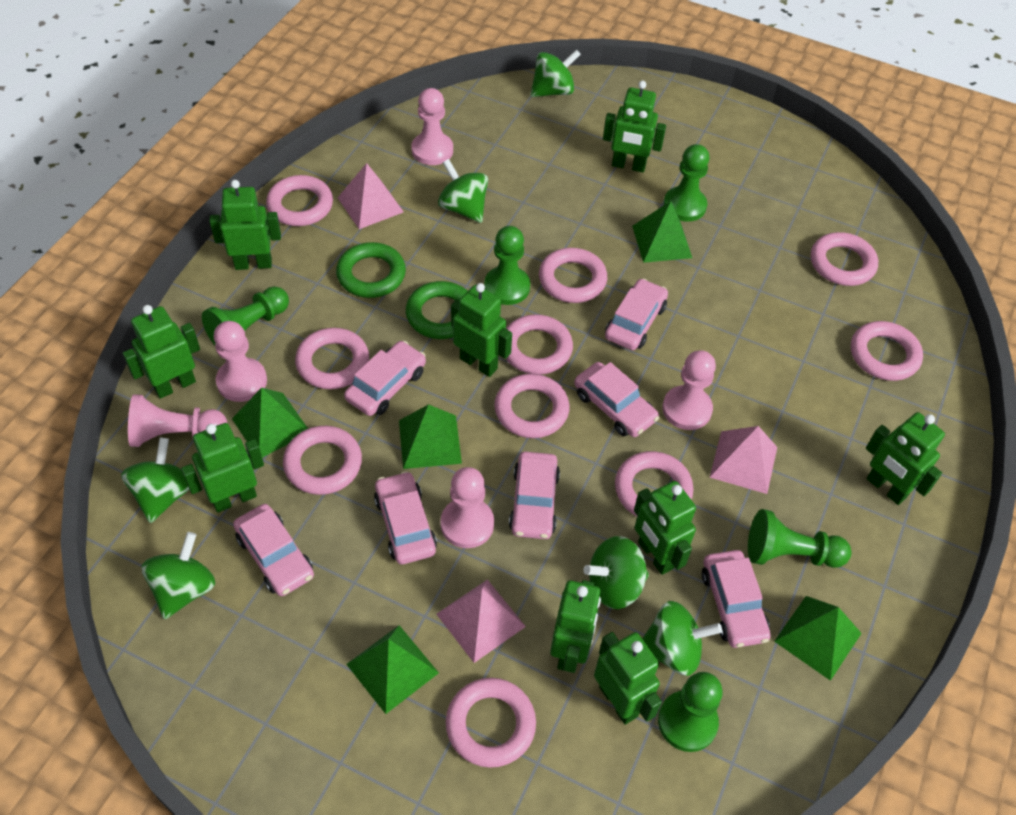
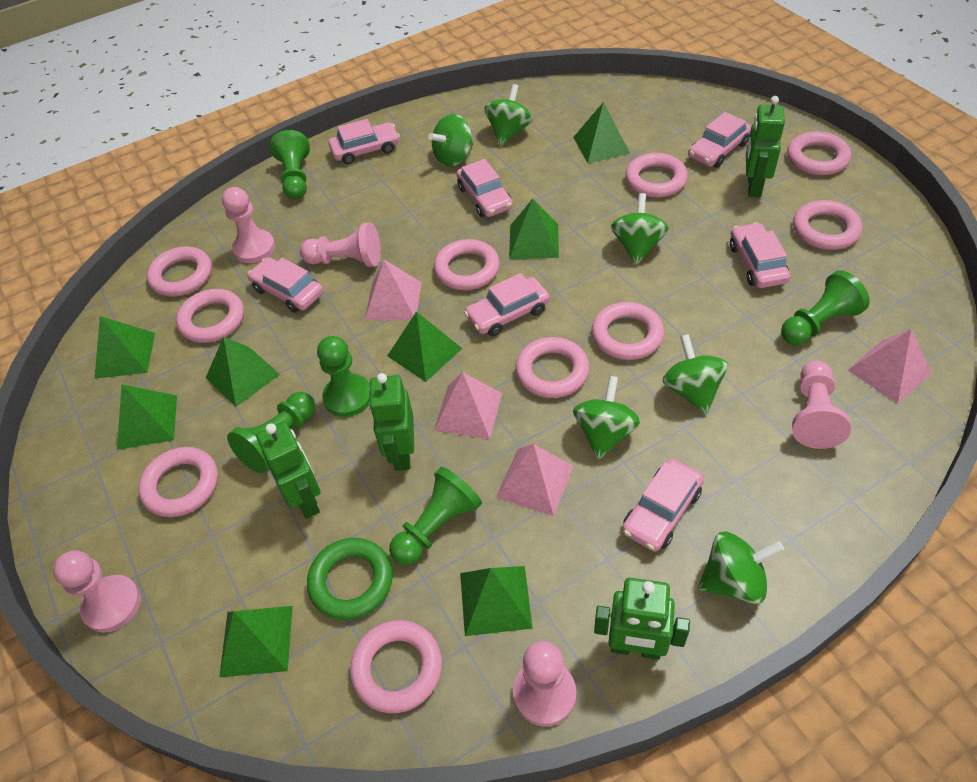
green pyramid: 5 -> 8
green ring: 2 -> 1
green robot: 9 -> 4
pink pyramid: 3 -> 4

